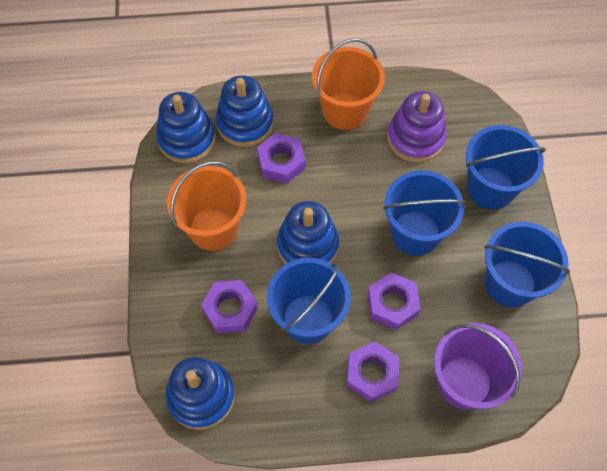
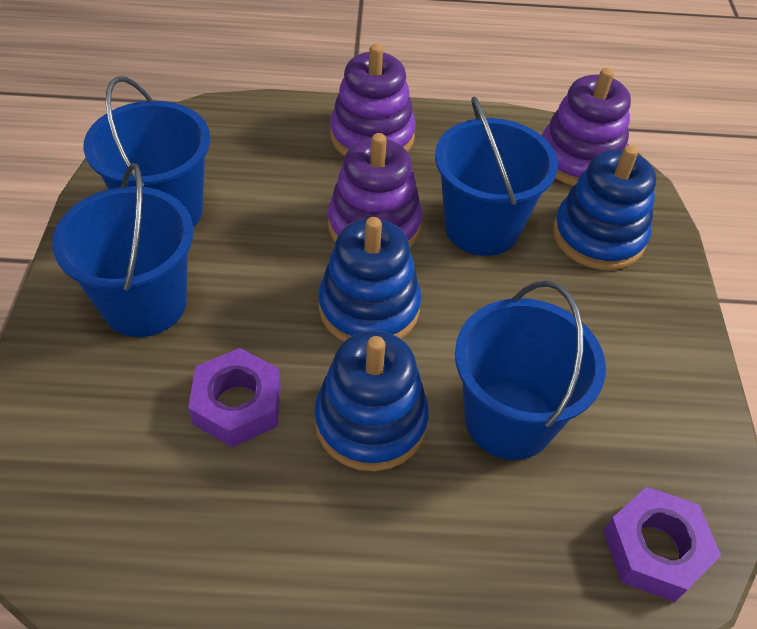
blue stacking toy: 4 -> 3
orange bucket: 2 -> 0
purple bucket: 1 -> 0
purple nut: 4 -> 2
purple stacking toy: 1 -> 3

